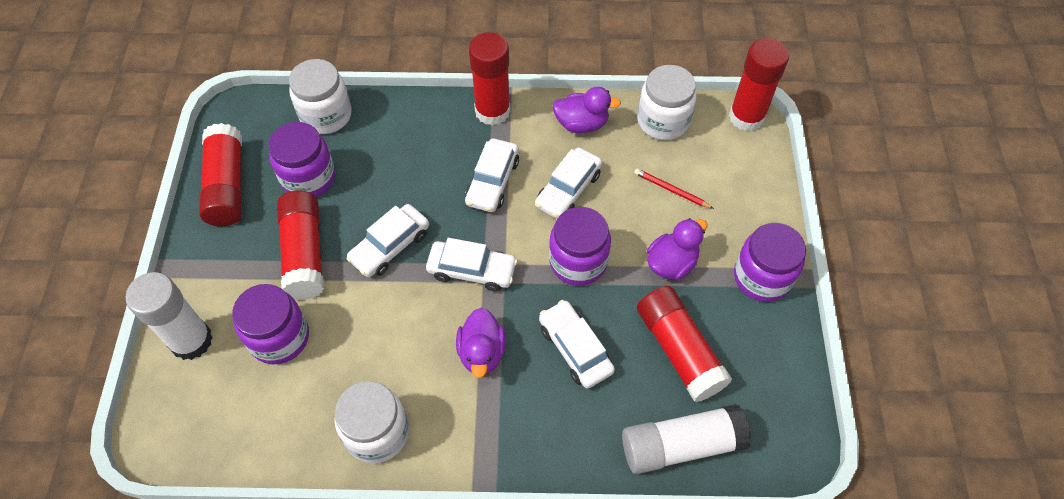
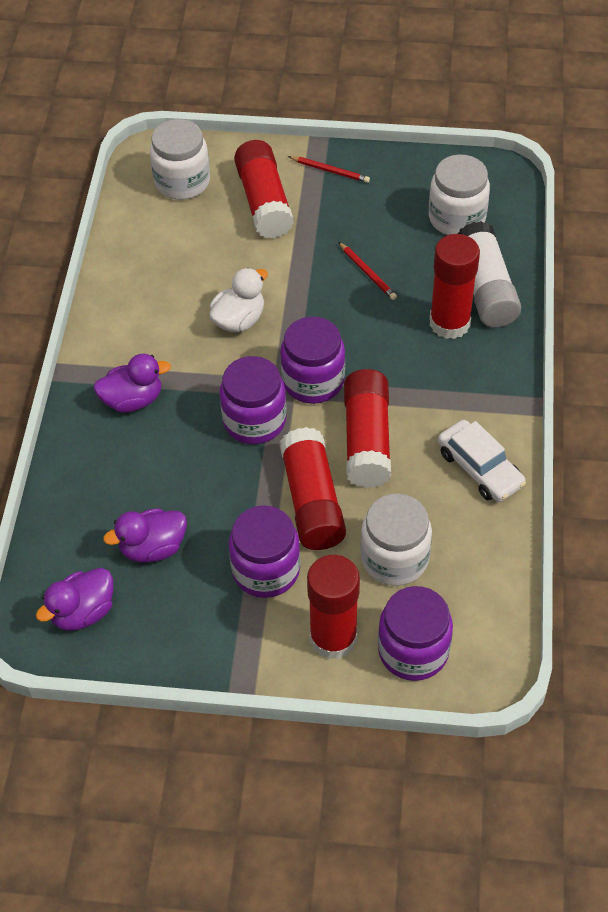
red pencil: 1 -> 2
white car: 5 -> 1
white duck: 0 -> 1
white glue stick: 2 -> 1

